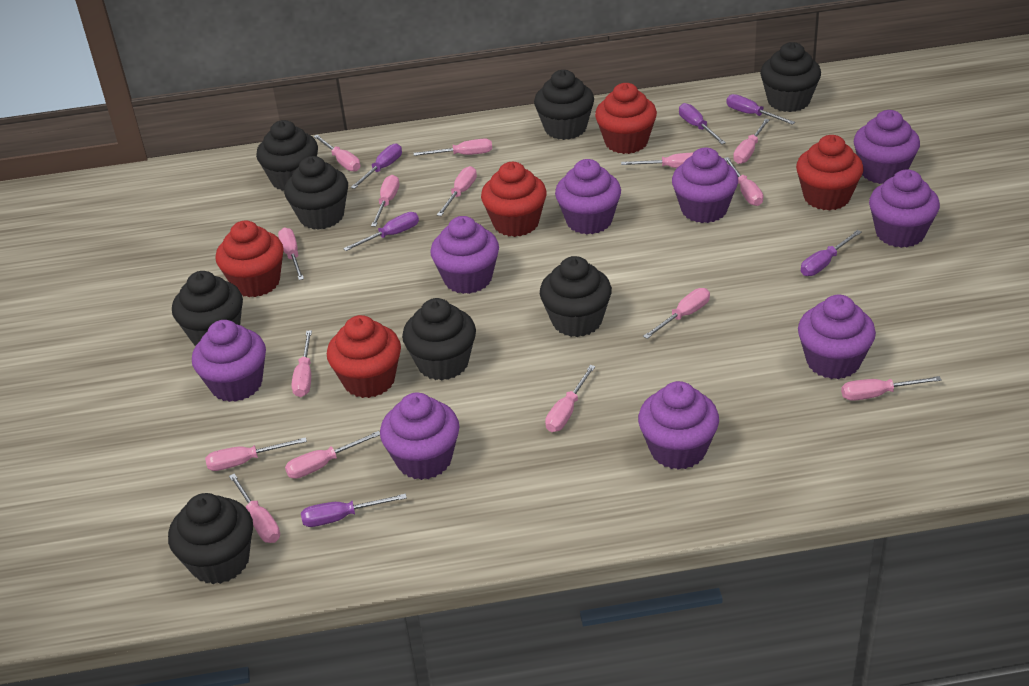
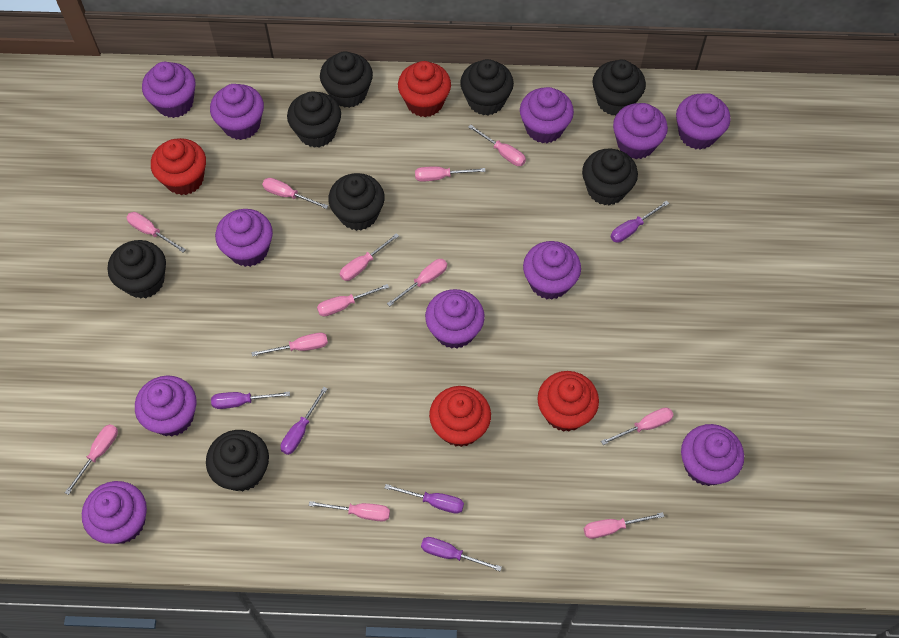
pink screwdriver: 15 -> 12
purple cupcake: 9 -> 11
purple screwdriver: 6 -> 5
red cupcake: 5 -> 4

